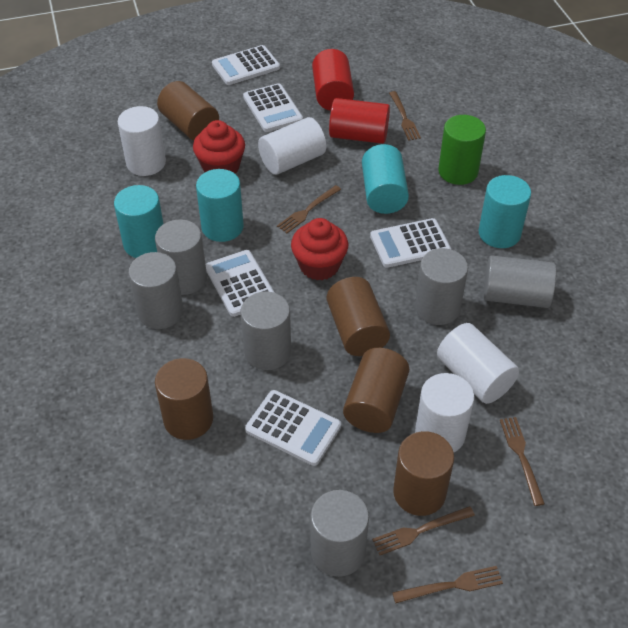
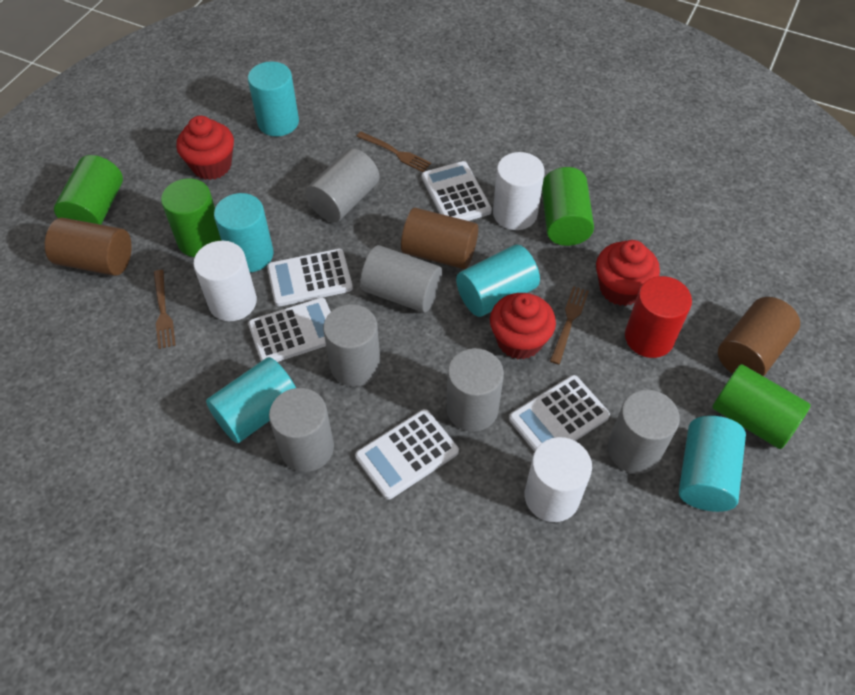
brown cylinder: 5 -> 3
brown fork: 5 -> 3
green cylinder: 1 -> 4
red cupcake: 2 -> 3
red cylinder: 2 -> 1
turquoise cylinder: 4 -> 5
white cylinder: 4 -> 3

